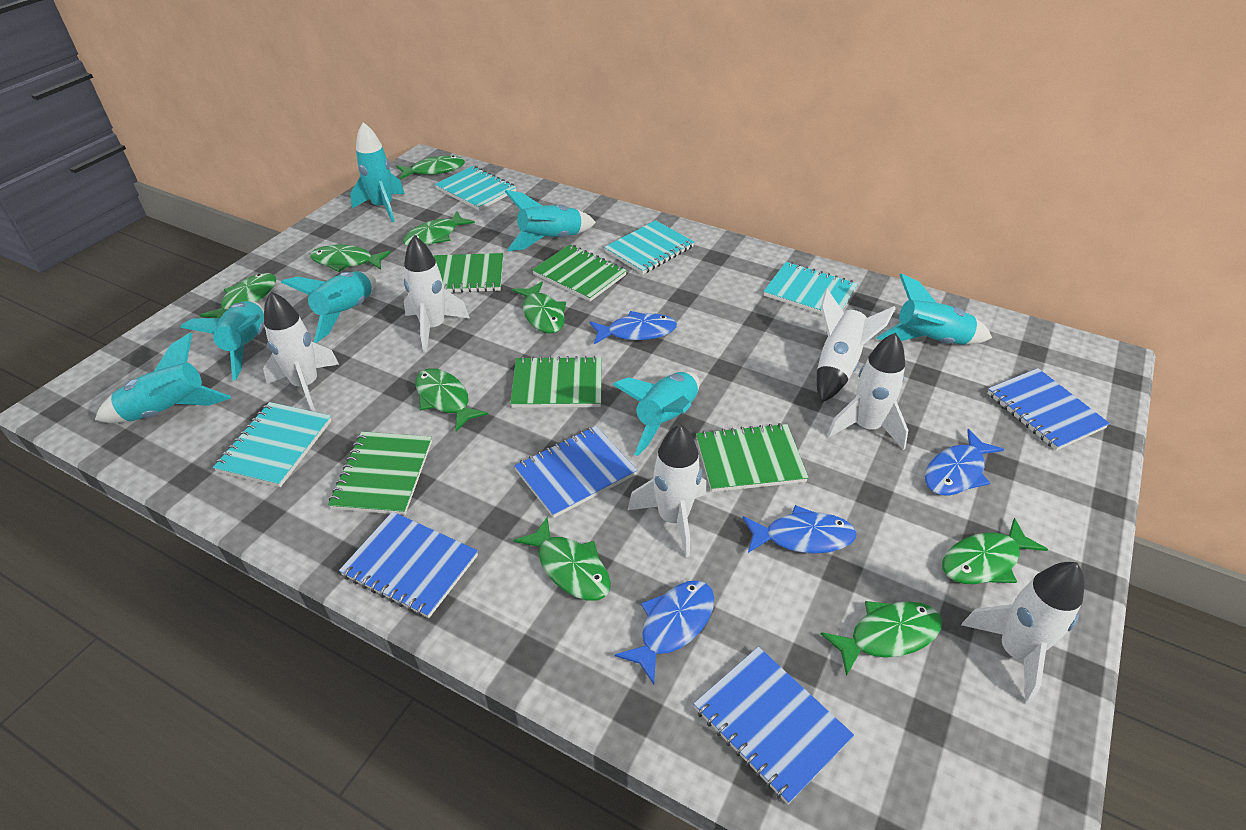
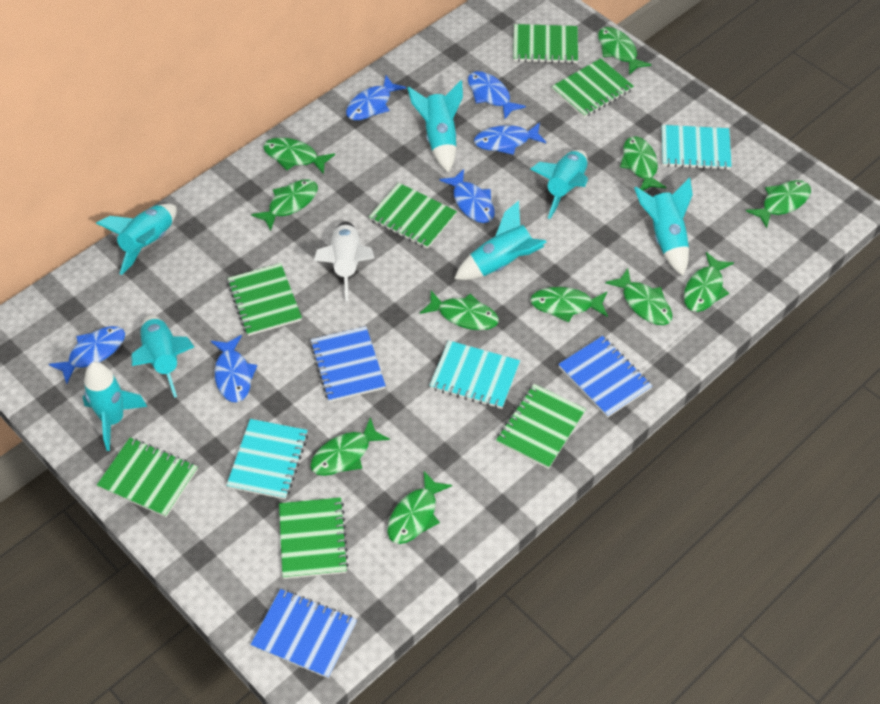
blue fish: 4 -> 6
blue notebook: 4 -> 3
green fish: 9 -> 11
green notebook: 5 -> 7
turquoise notebook: 4 -> 3
white rocket: 6 -> 1

